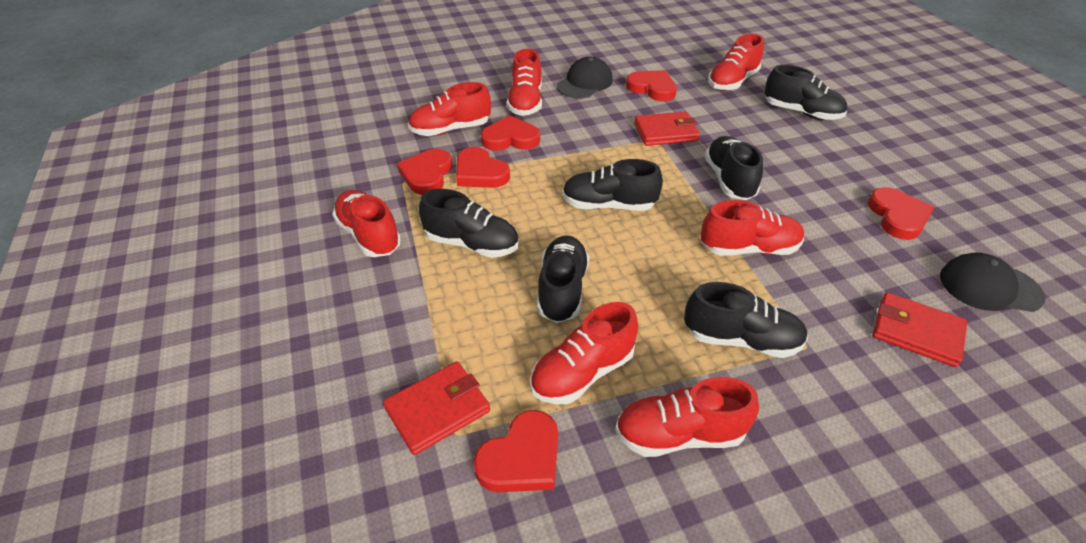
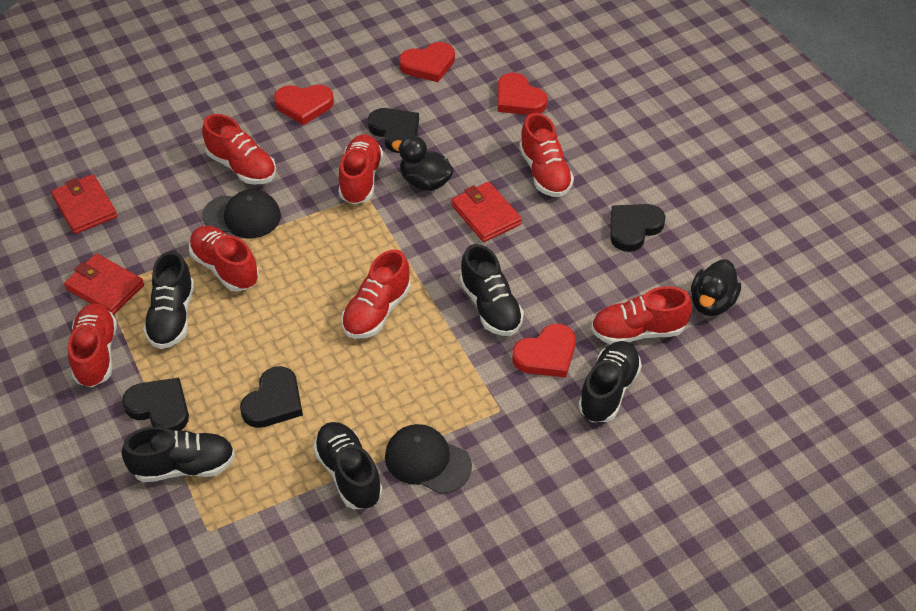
black duck: 0 -> 2
black heart: 0 -> 4
black shoe: 6 -> 5
red heart: 6 -> 4

